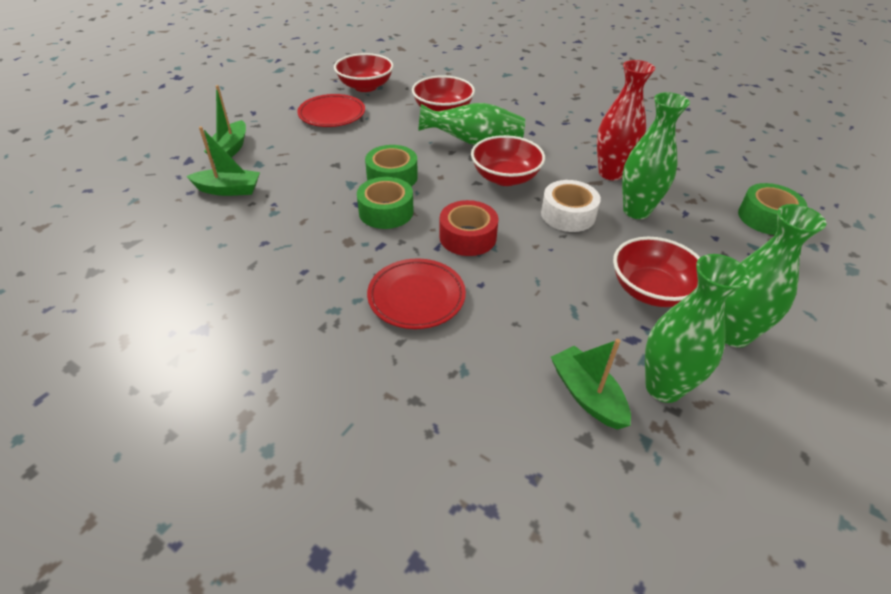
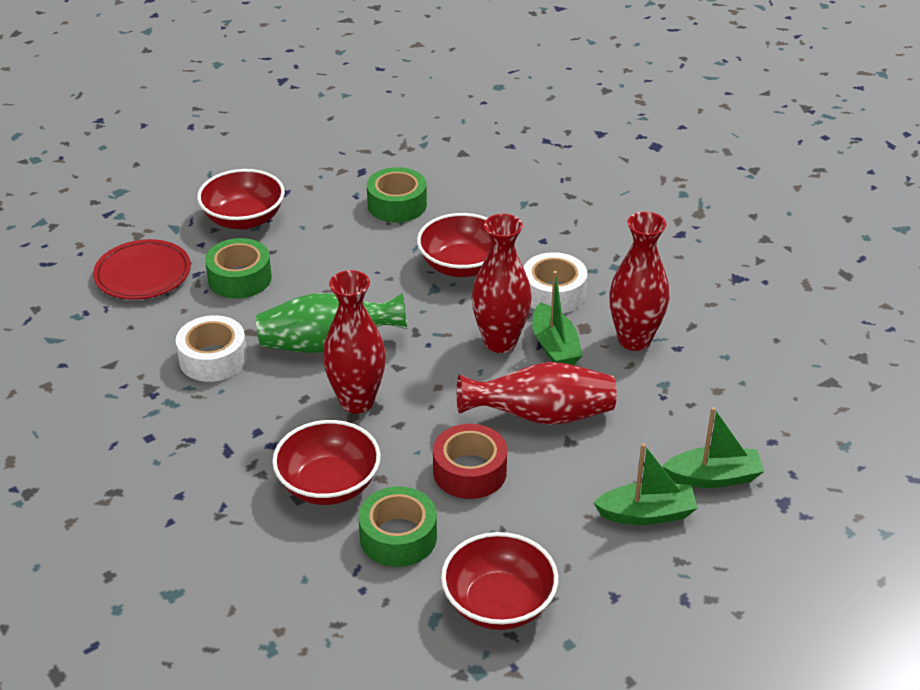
green vase: 4 -> 1
red plate: 2 -> 1
red vase: 1 -> 4
white tape: 1 -> 2

